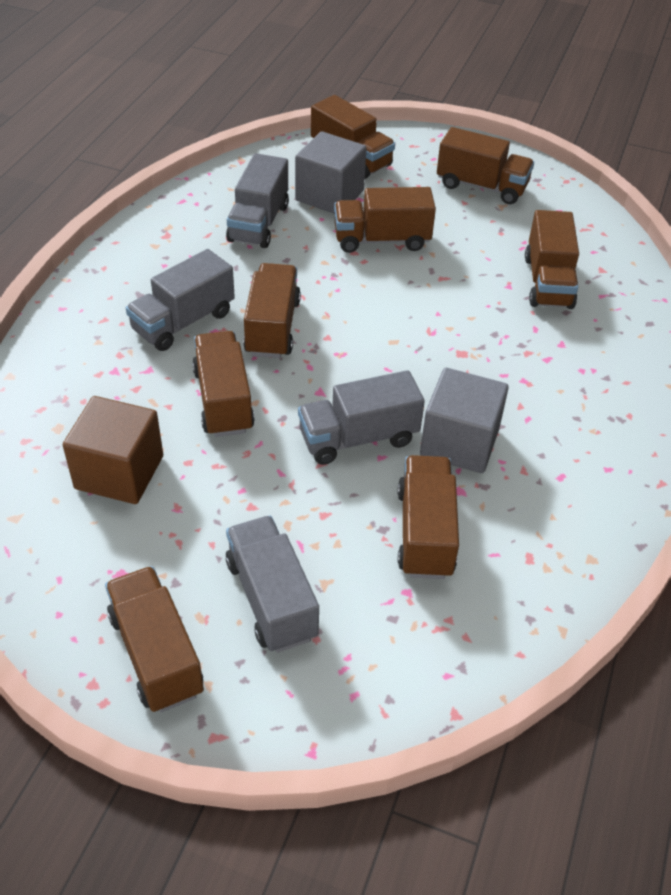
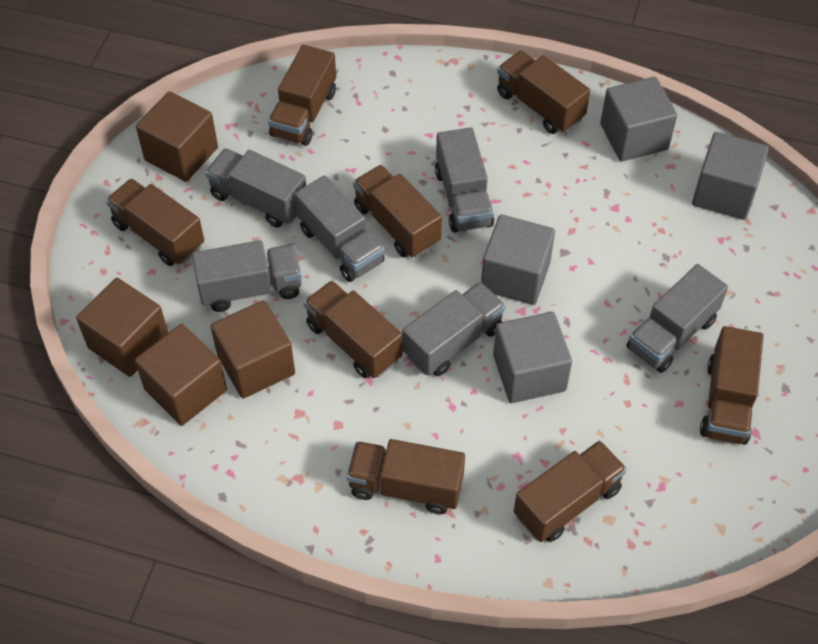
brown cube: 1 -> 4
grey cube: 2 -> 4
grey truck: 4 -> 6

